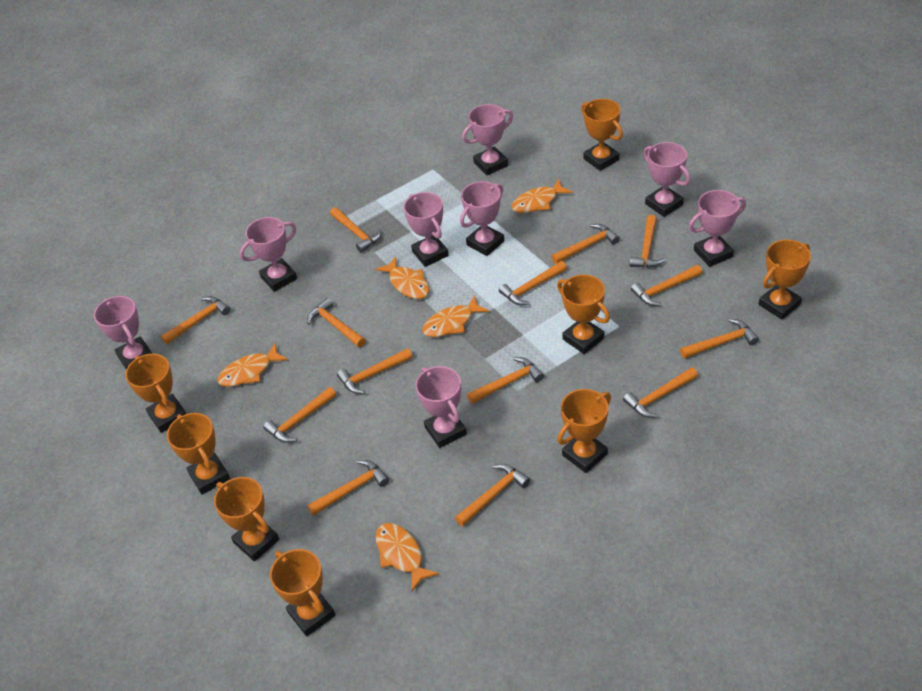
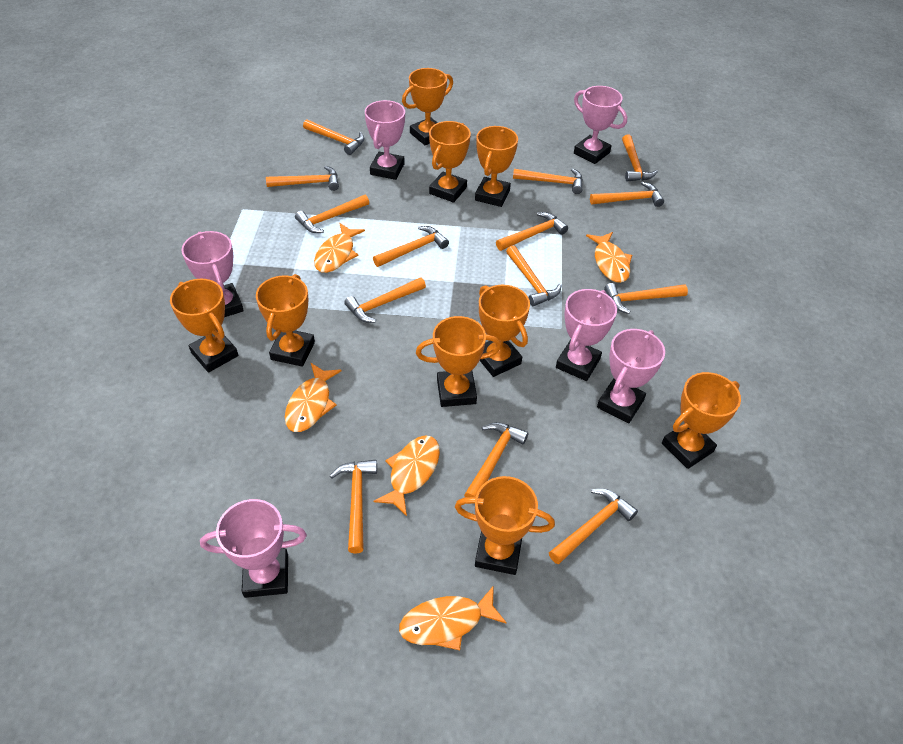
orange trophy: 8 -> 9
pink trophy: 8 -> 6

